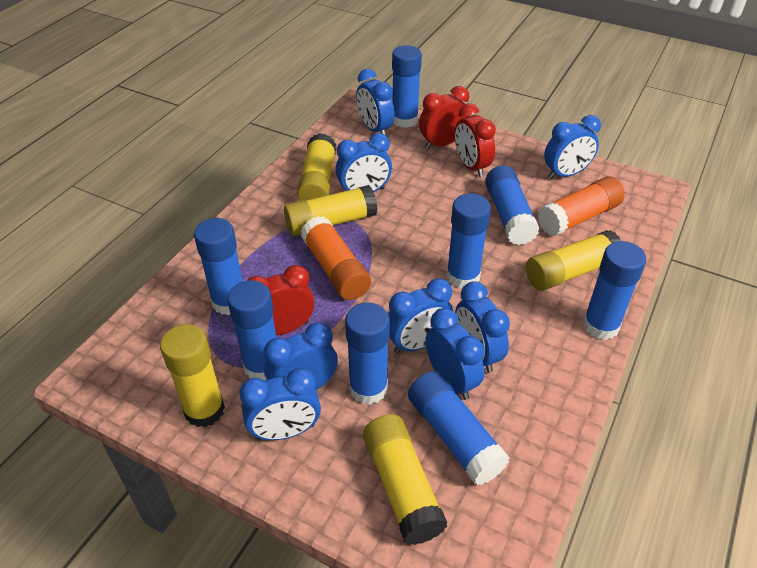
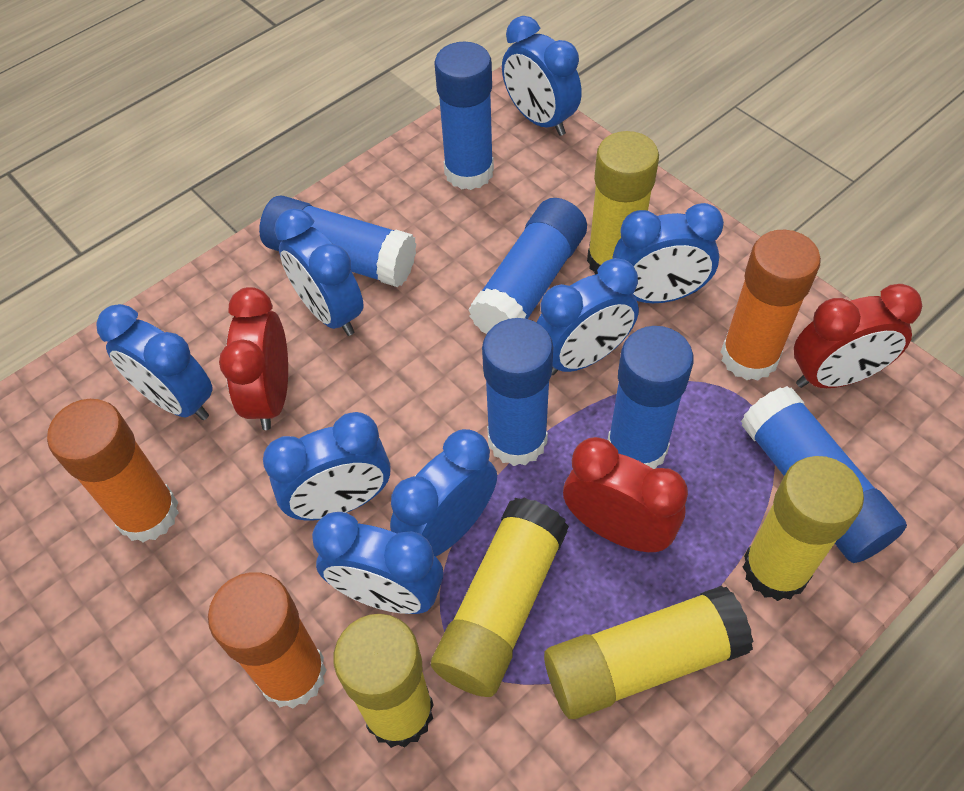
blue glue stick: 8 -> 6
orange glue stick: 2 -> 3

